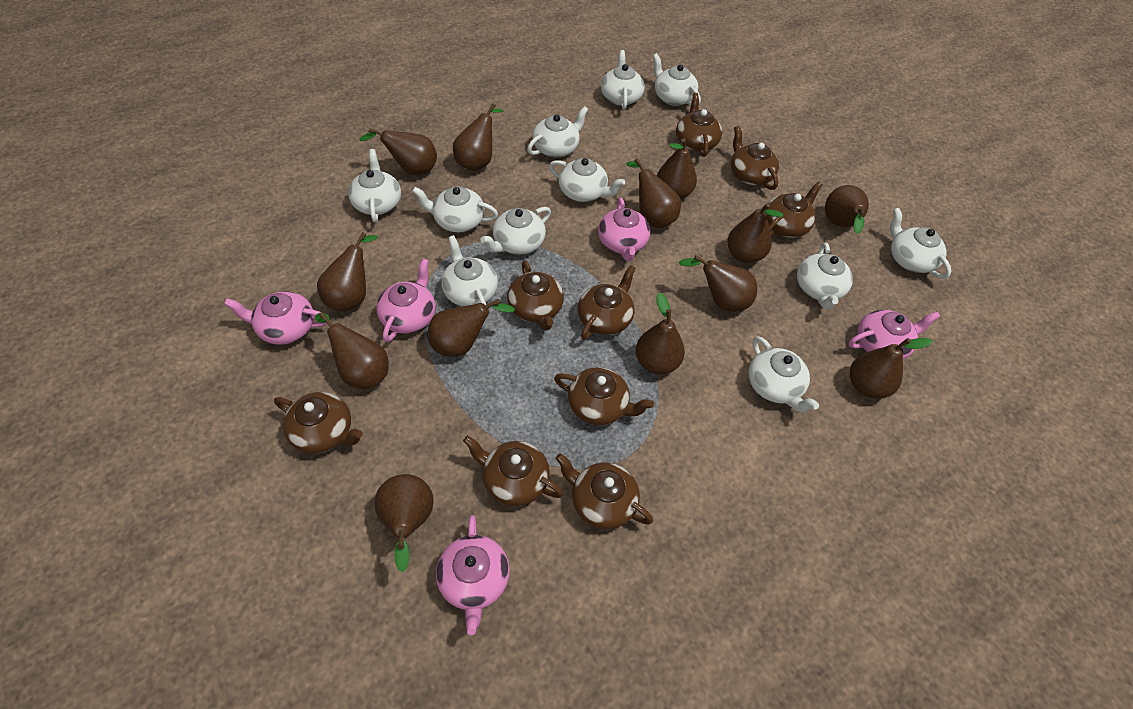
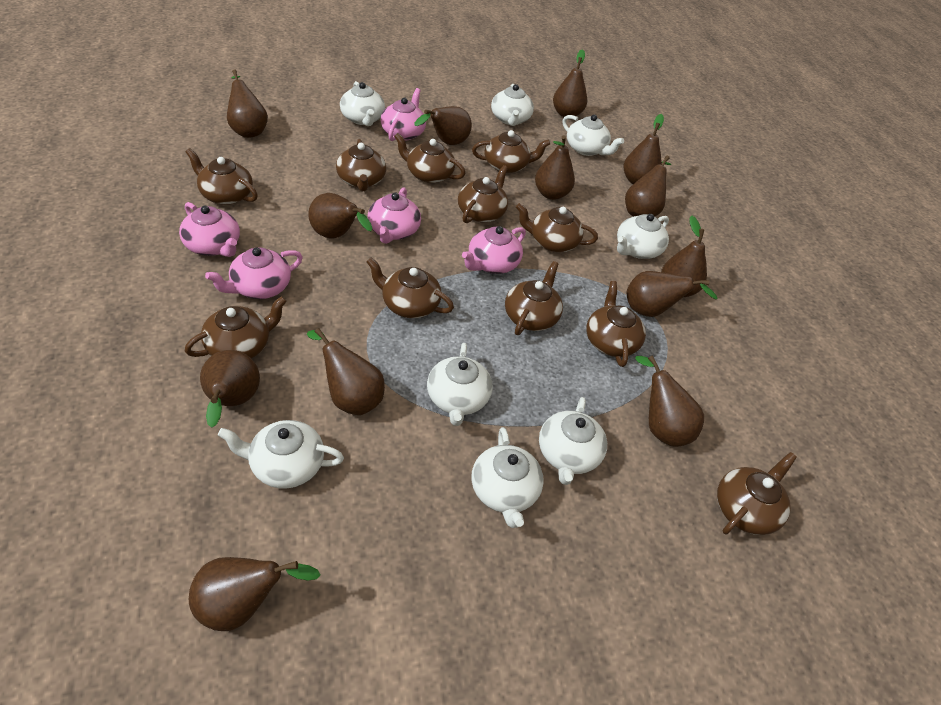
brown teapot: 9 -> 11
white teapot: 11 -> 8

